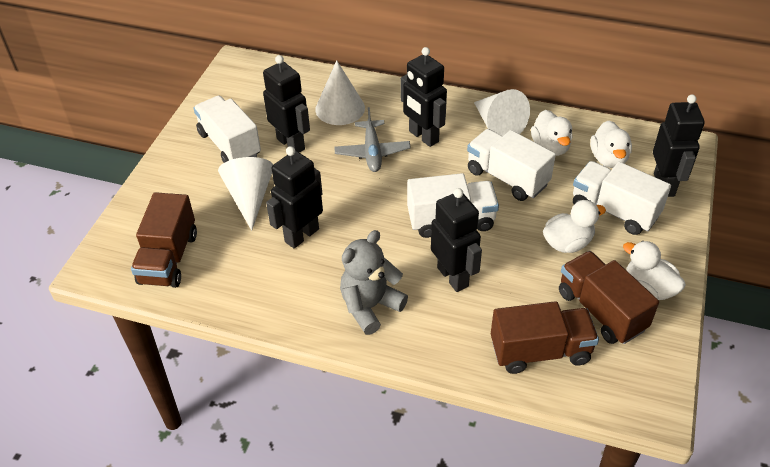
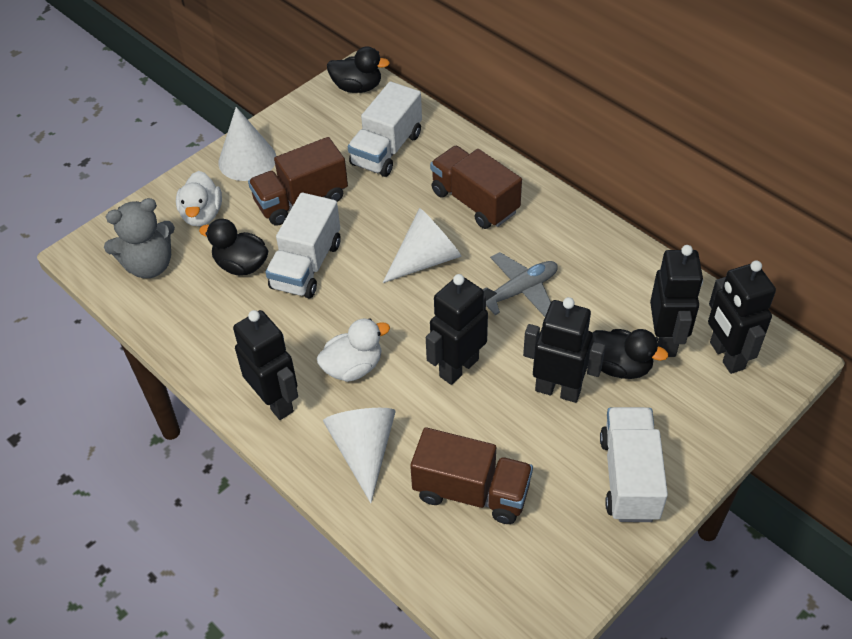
black duck: 0 -> 3
white duck: 4 -> 2
white truck: 4 -> 3

